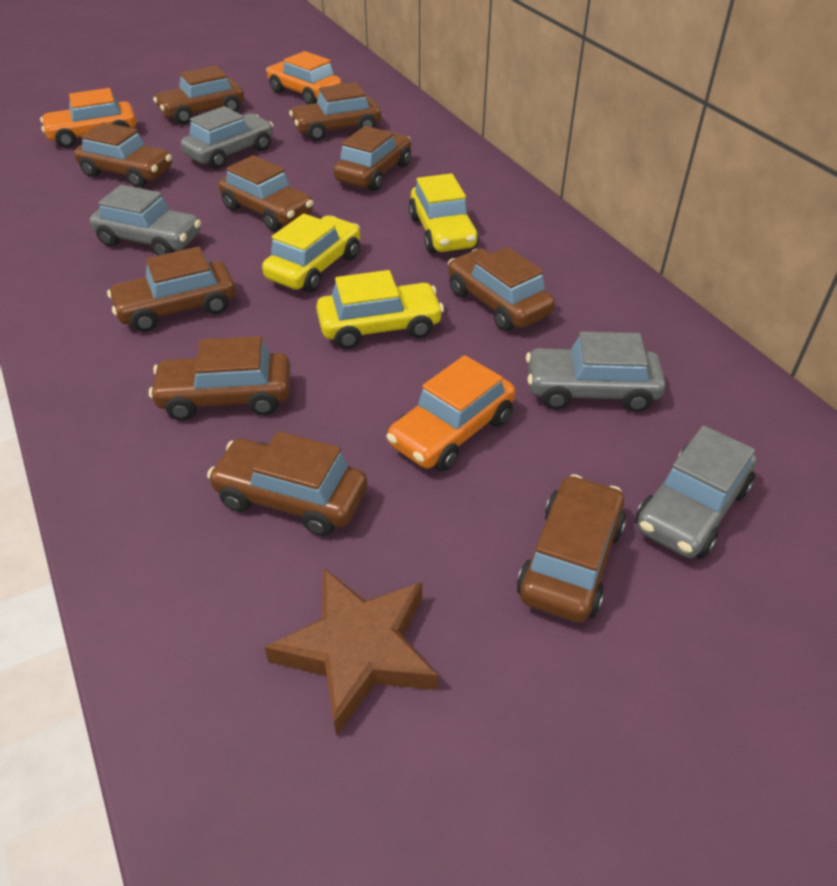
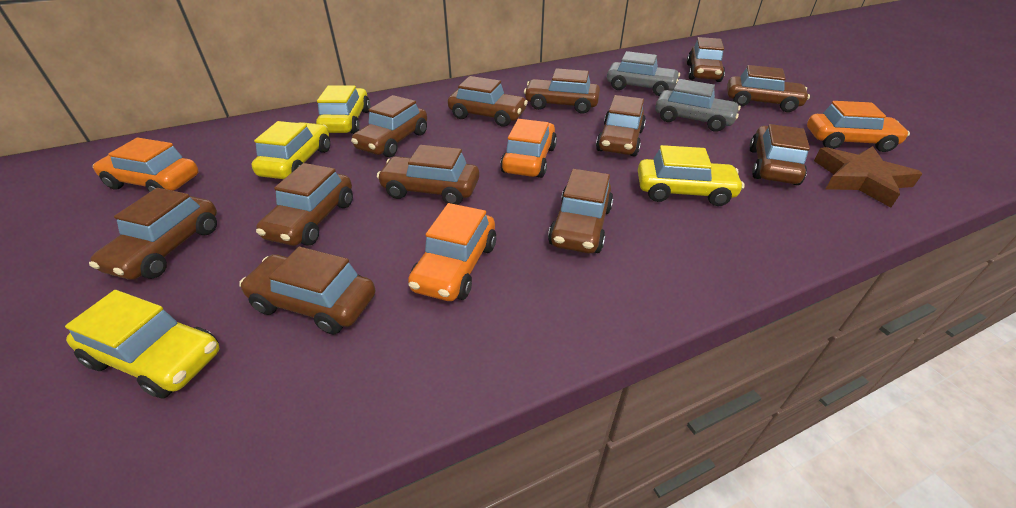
brown car: 10 -> 12
grey car: 4 -> 2
orange car: 3 -> 4
yellow car: 3 -> 4

